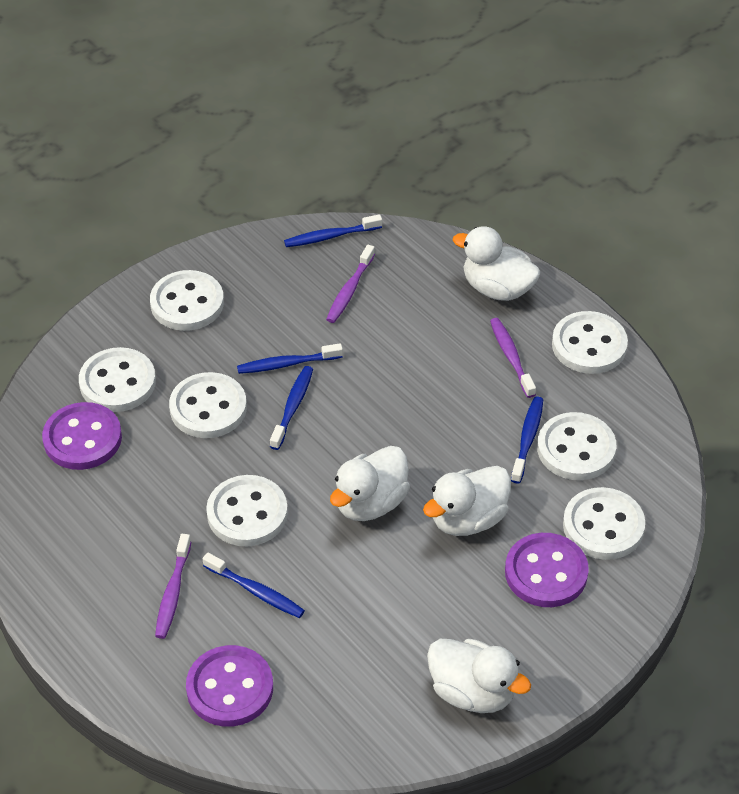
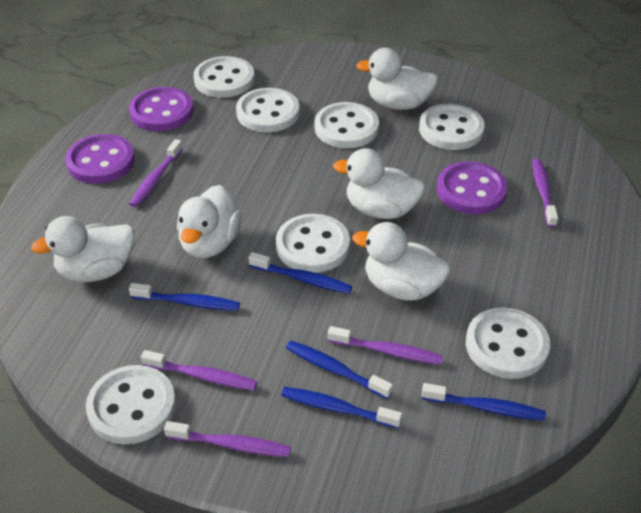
purple toothbrush: 3 -> 5
white duck: 4 -> 5

